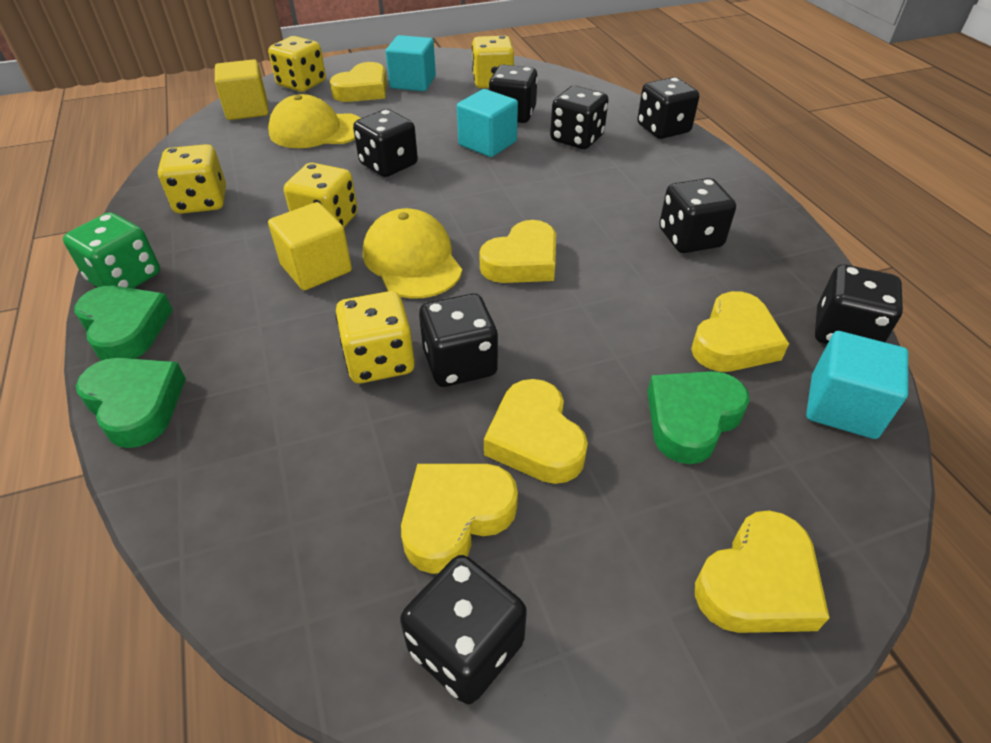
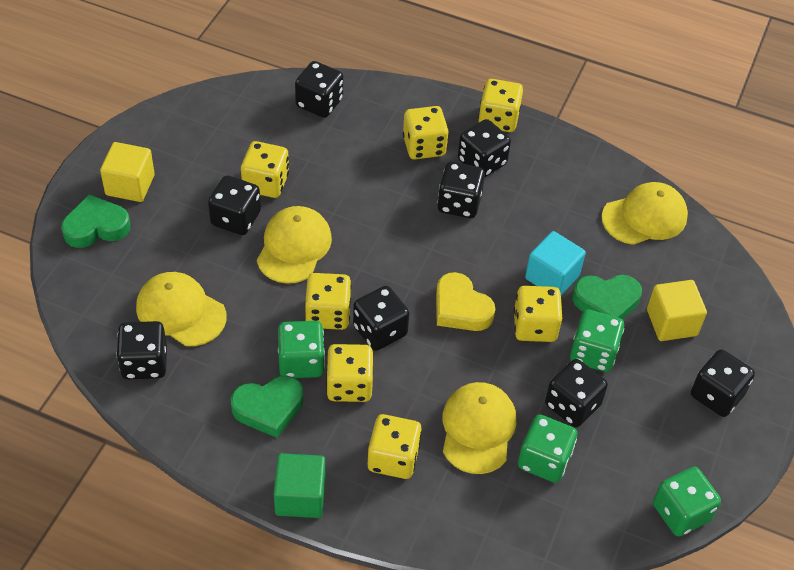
green cube: 0 -> 1
green dice: 1 -> 4
turquoise cube: 3 -> 1
yellow cap: 2 -> 4
yellow dice: 5 -> 7
yellow heart: 6 -> 1

